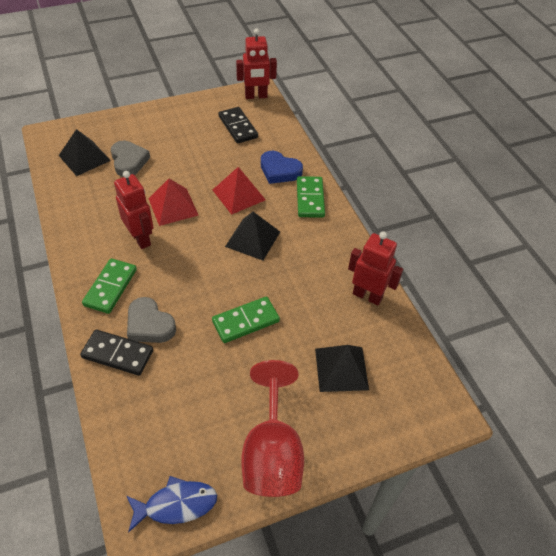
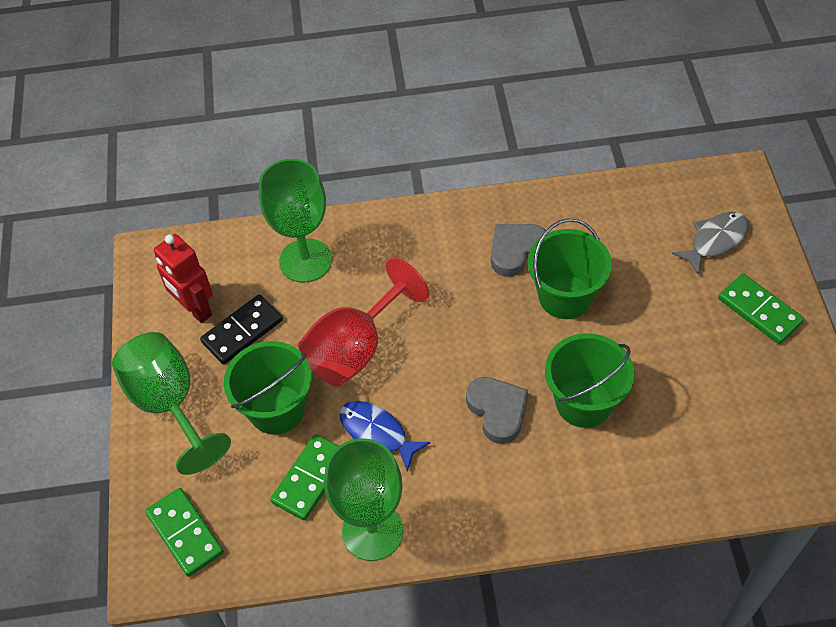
black domino: 2 -> 1
black pyramid: 3 -> 0
blue heart: 1 -> 0
green bucket: 0 -> 3
green goblet: 0 -> 3
grey fish: 0 -> 1
red pyramid: 2 -> 0
red robot: 3 -> 1

